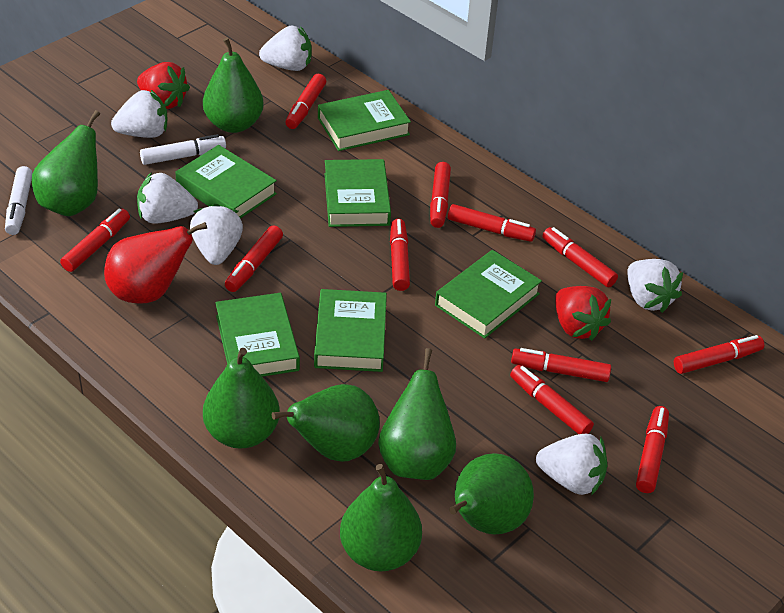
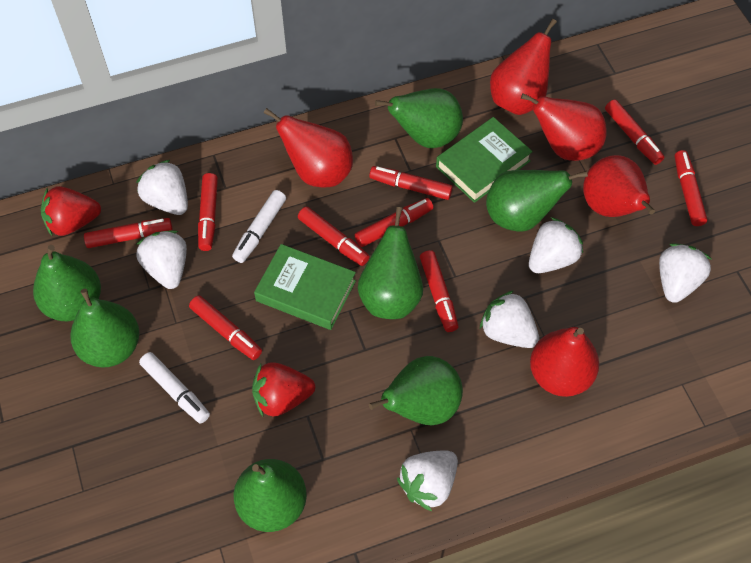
green book: 6 -> 2
red marker: 11 -> 9
red pear: 1 -> 5

